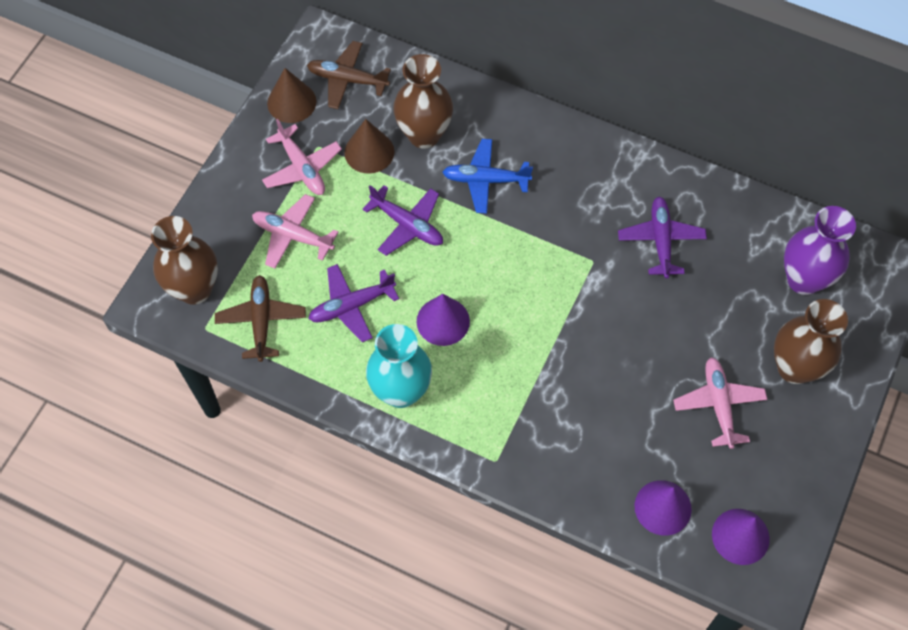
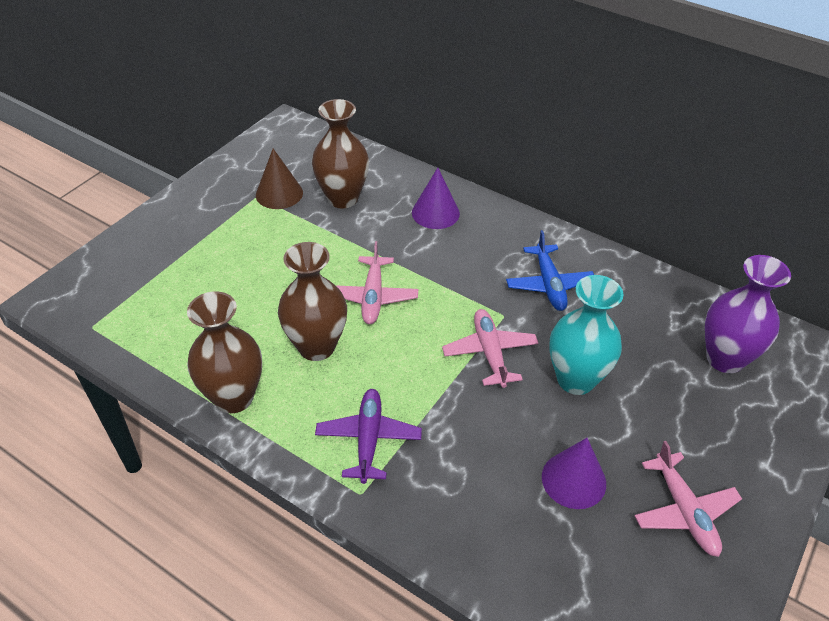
brown cone: 2 -> 1
brown plane: 2 -> 0
purple cone: 3 -> 2
purple plane: 3 -> 1

